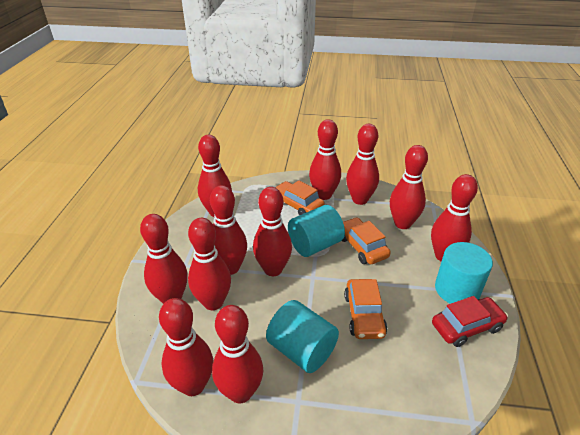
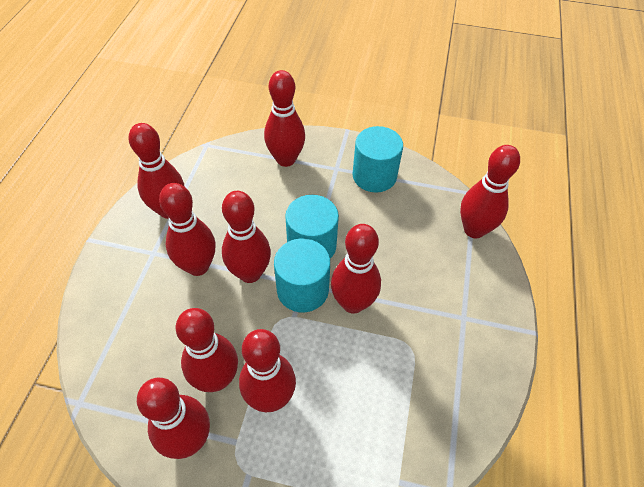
orange car: 3 -> 0
red bowling pin: 11 -> 9
red car: 1 -> 0

